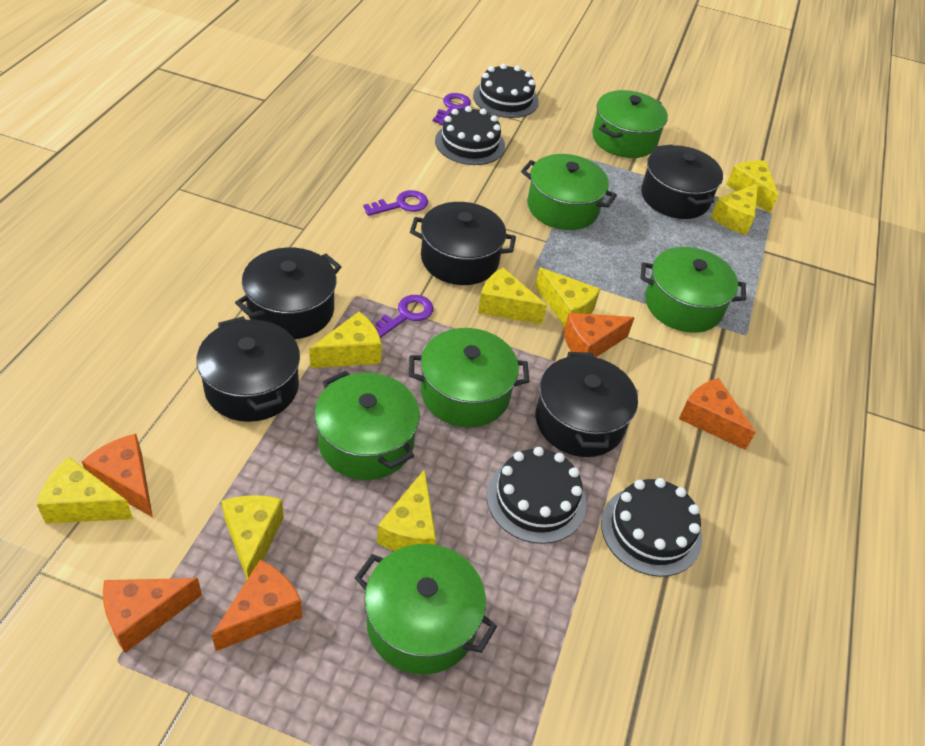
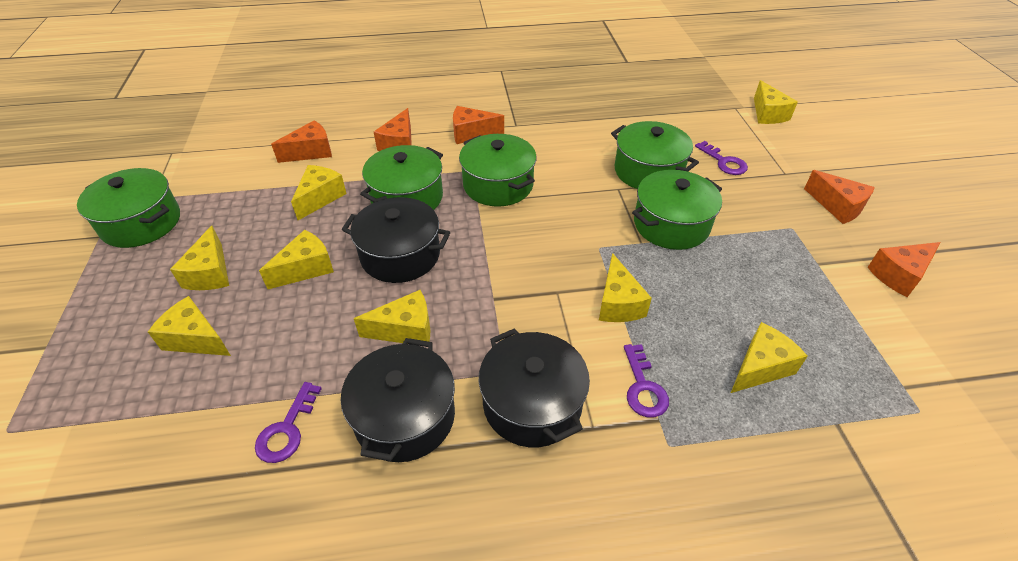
black cake: 4 -> 0
black pot: 5 -> 3
green pot: 6 -> 5

